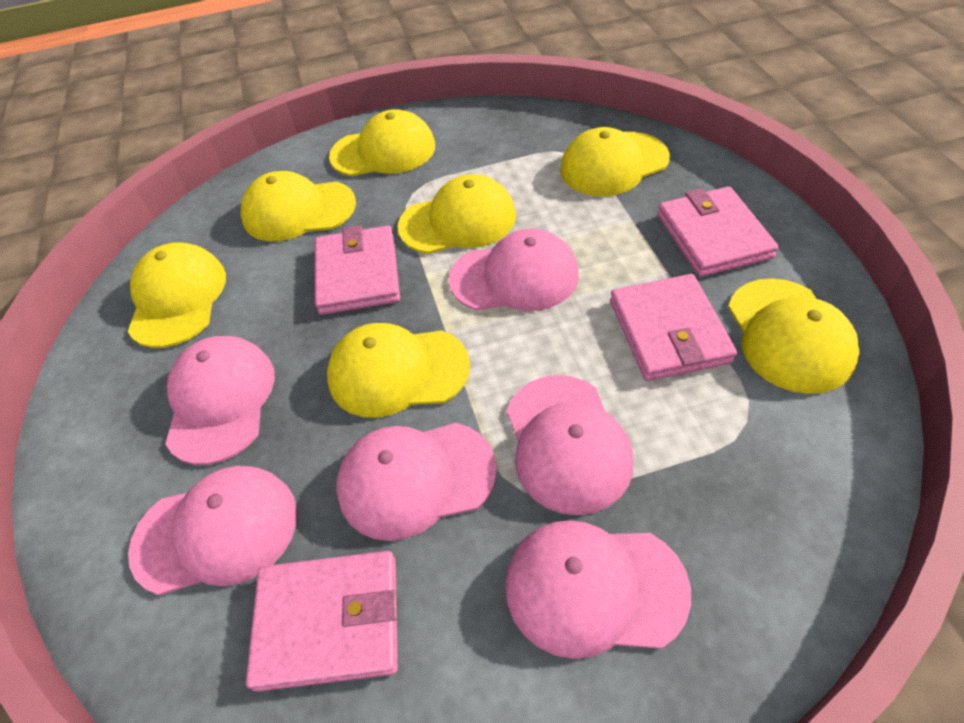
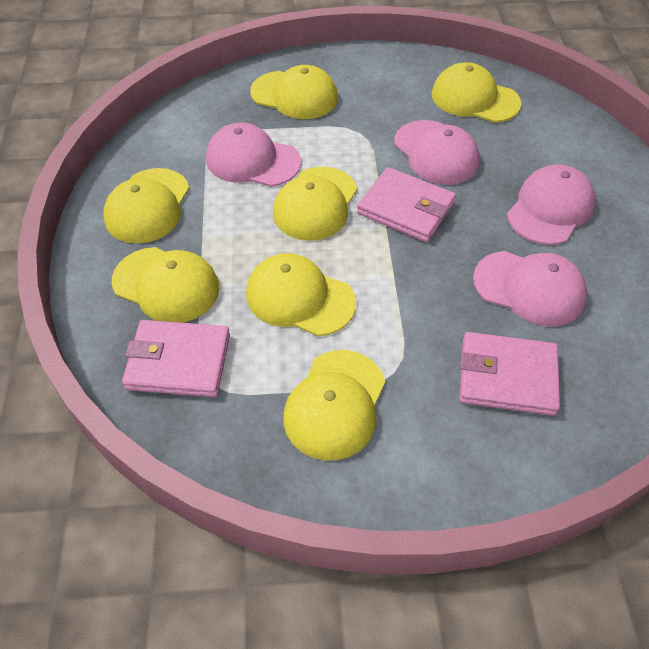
pink cap: 6 -> 4
pink wallet: 4 -> 3

